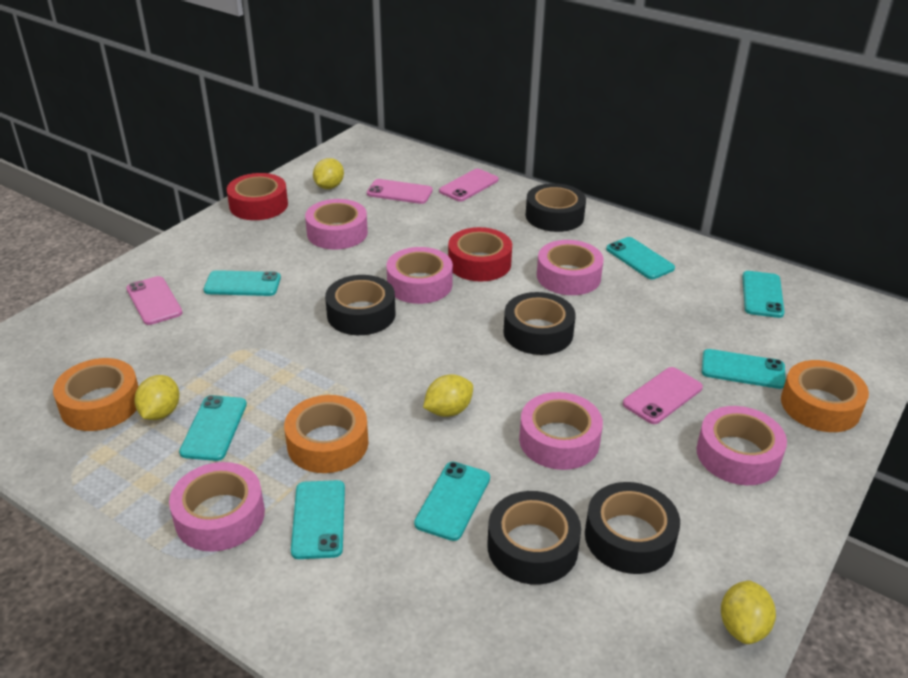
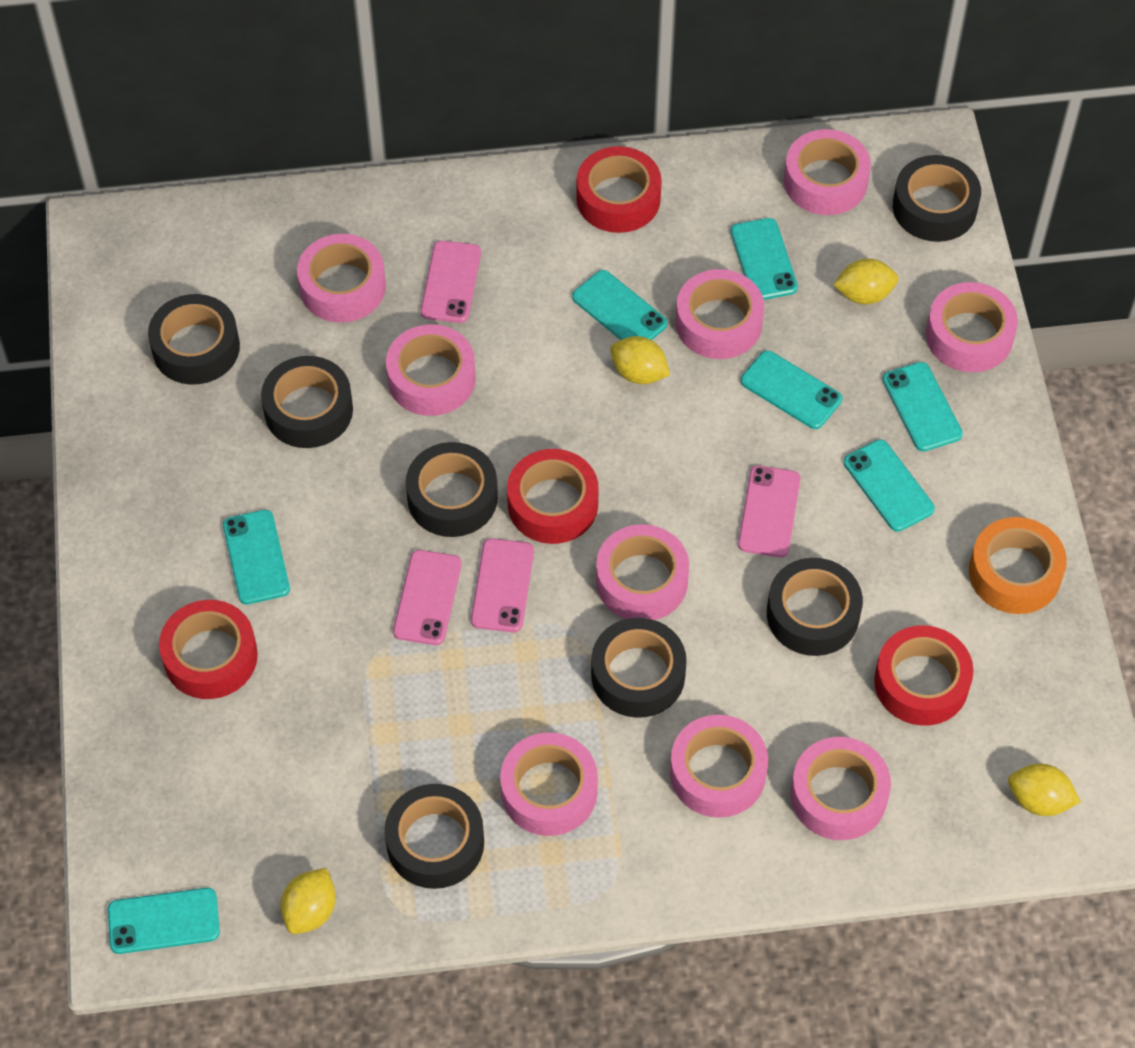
black tape: 5 -> 7
orange tape: 3 -> 1
pink tape: 6 -> 9
red tape: 2 -> 4

